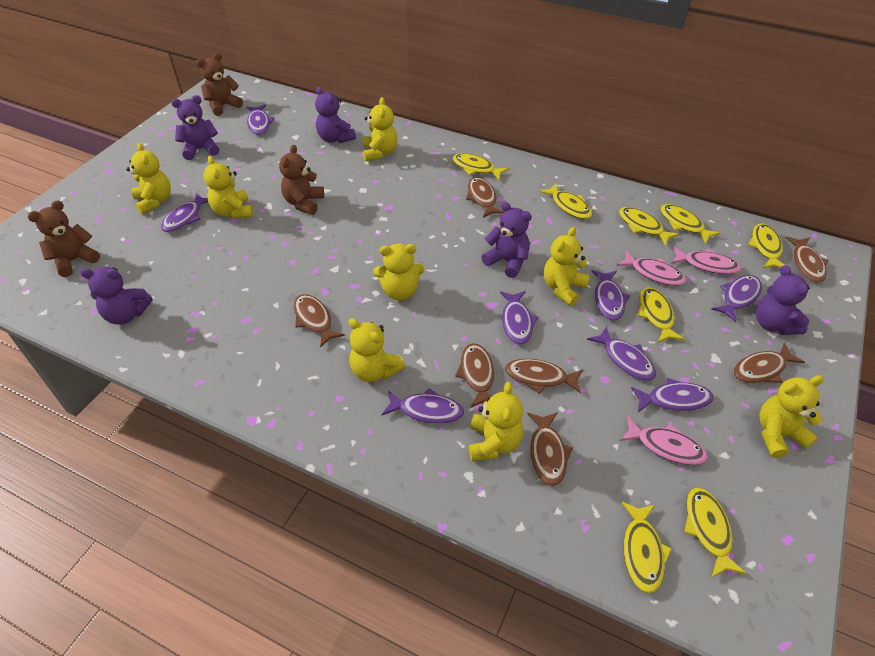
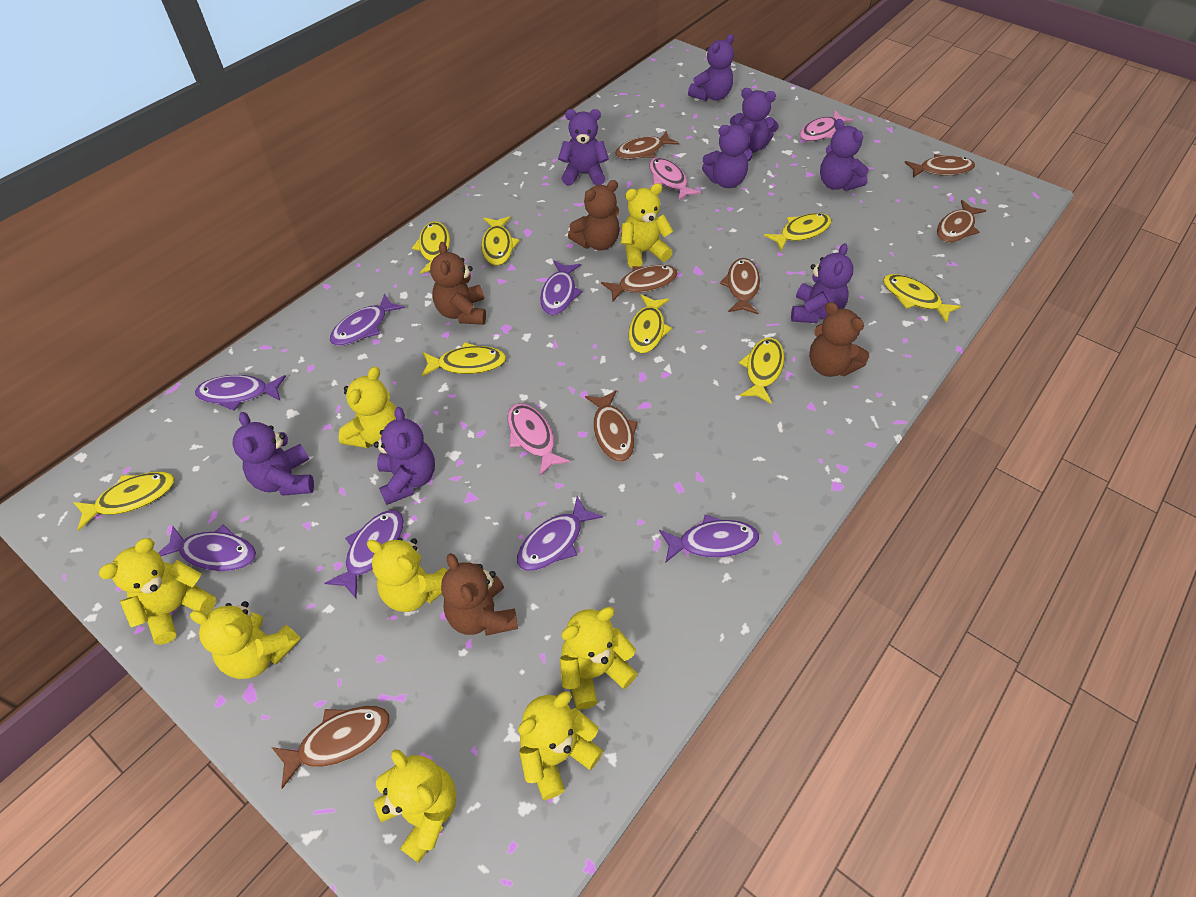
brown teddy bear: 3 -> 4
purple fish: 8 -> 7
purple teddy bear: 5 -> 8

